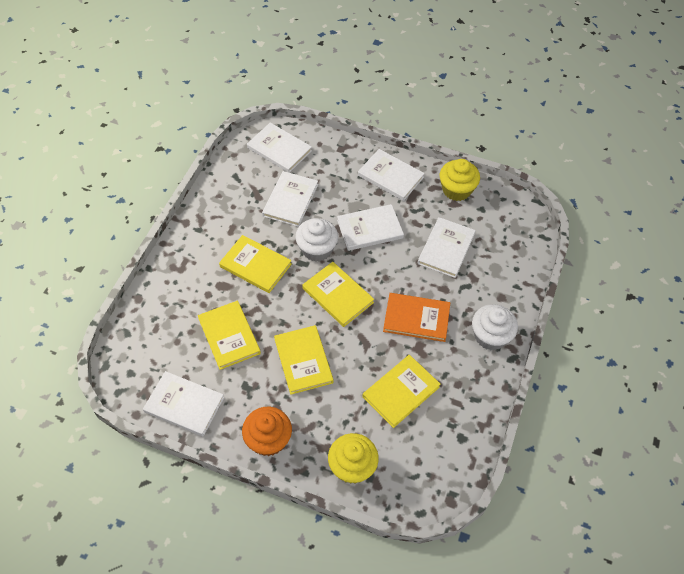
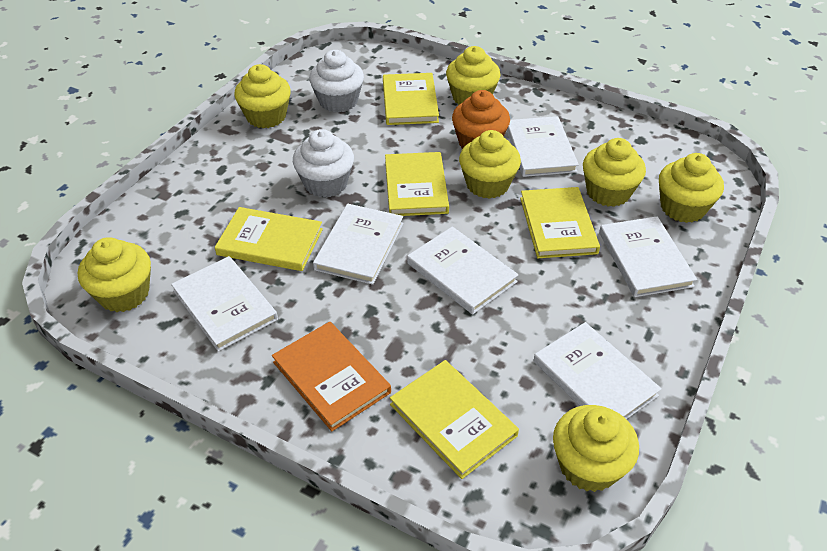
yellow cupcake: 2 -> 7

